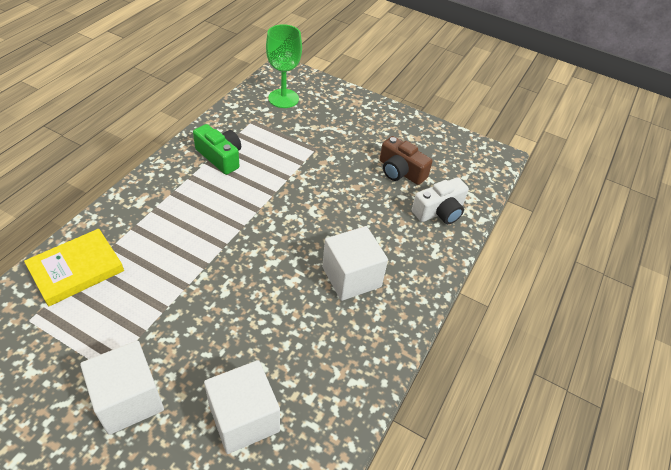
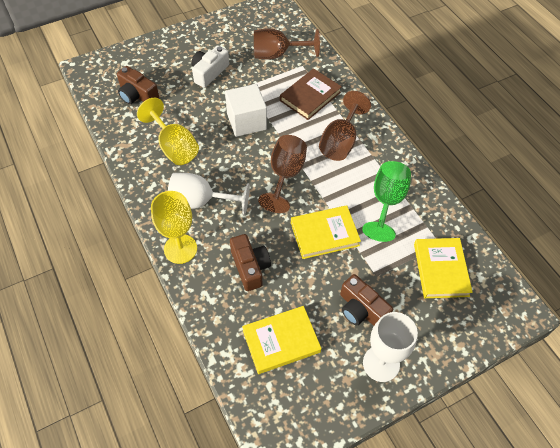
brown book: 0 -> 1
brown camera: 1 -> 3
brown goblet: 0 -> 3
green camera: 1 -> 0
white cube: 3 -> 1
white goblet: 0 -> 2
yellow book: 1 -> 3
yellow goblet: 0 -> 2

